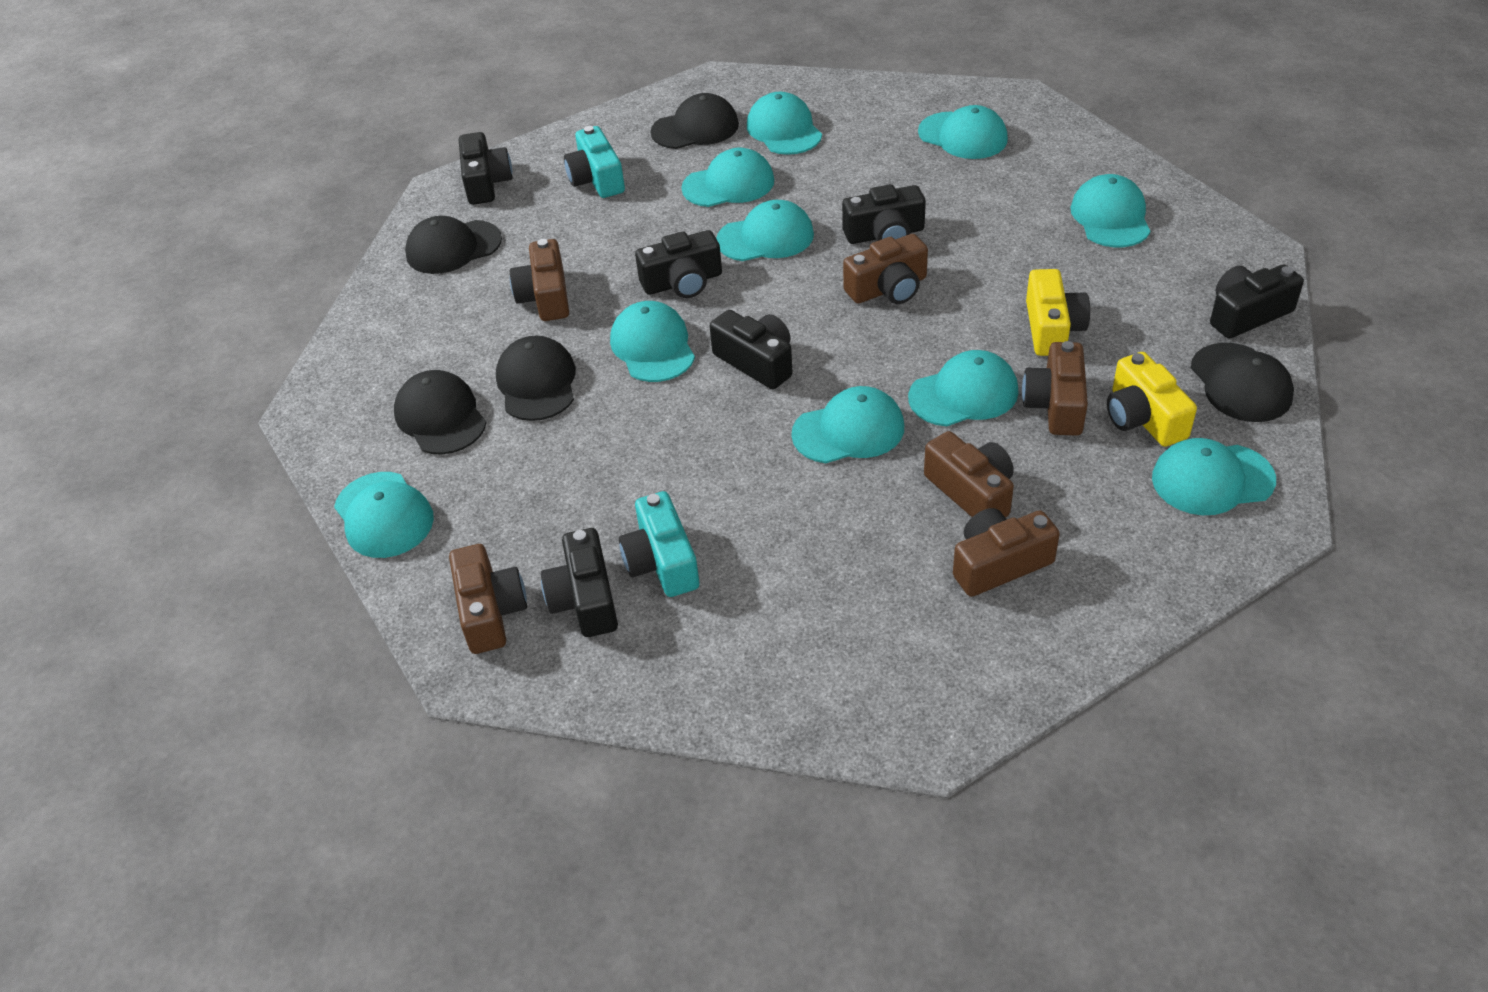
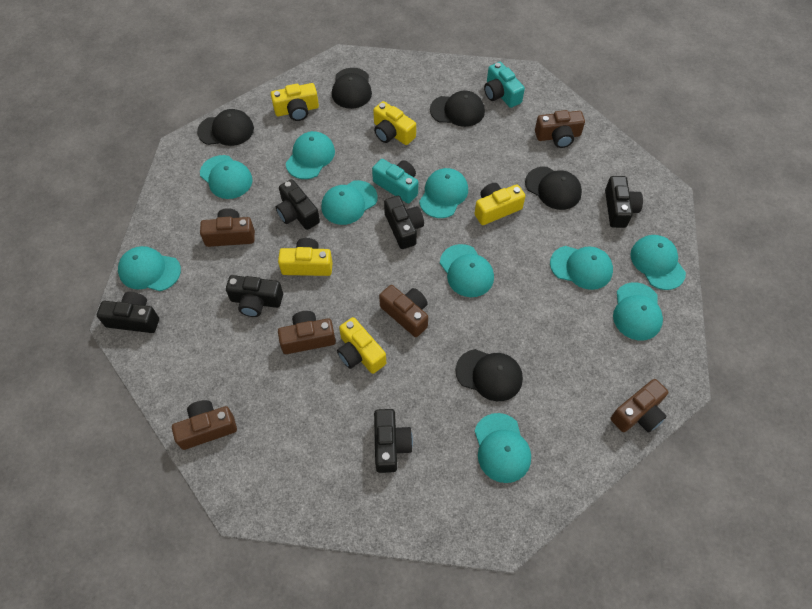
yellow camera: 2 -> 5

